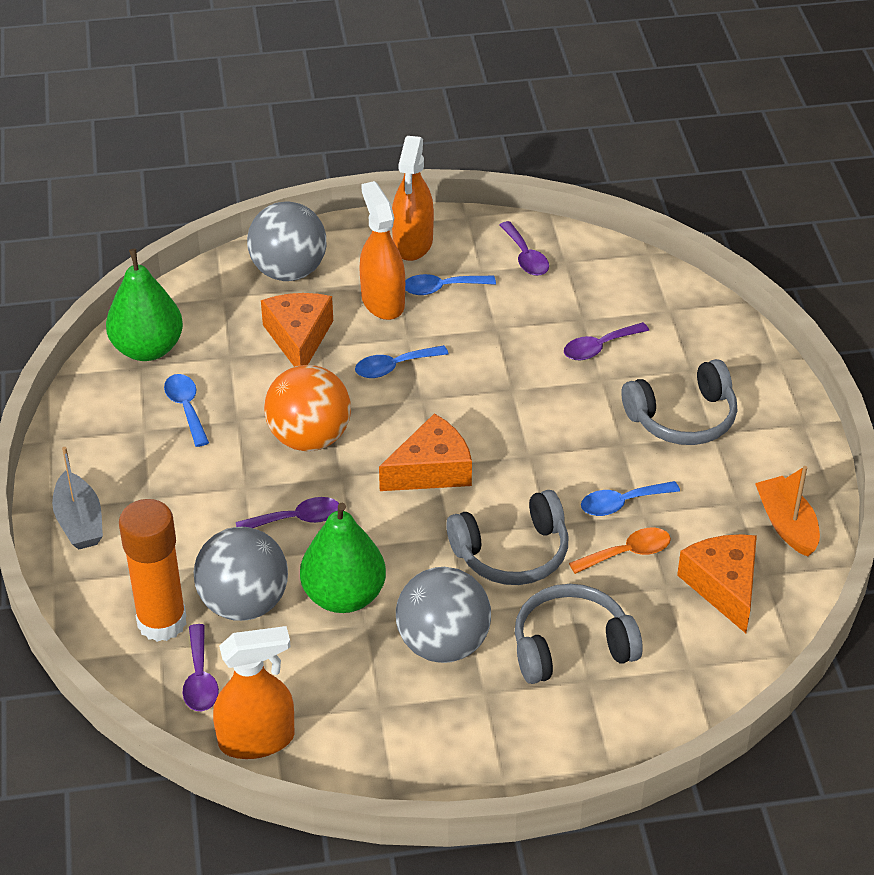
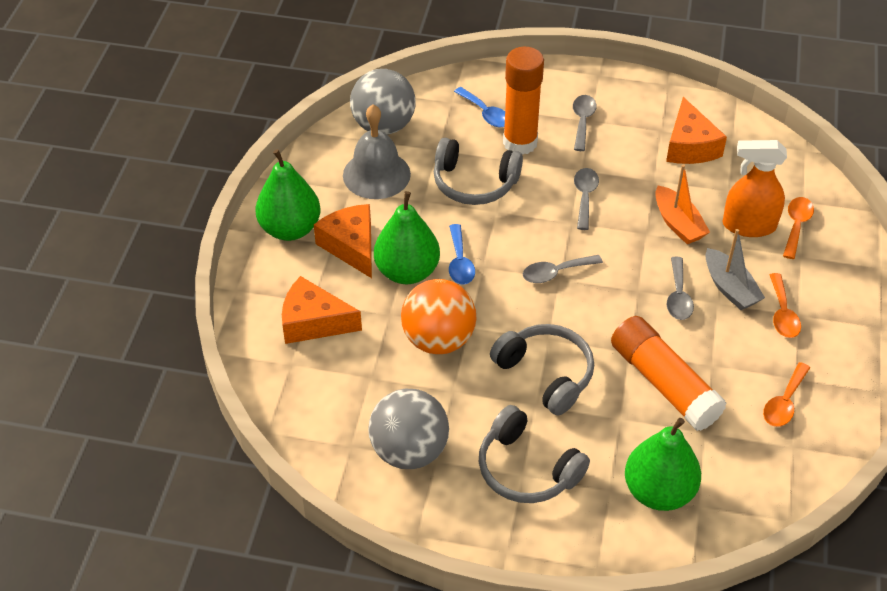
blue spoon: 4 -> 2
green pear: 2 -> 3
grey ball: 3 -> 2
grey bell: 0 -> 1
grey spoon: 0 -> 4
orange glue stick: 1 -> 2
orange spoon: 1 -> 3
orange spray bottle: 3 -> 1
purple spoon: 4 -> 0

